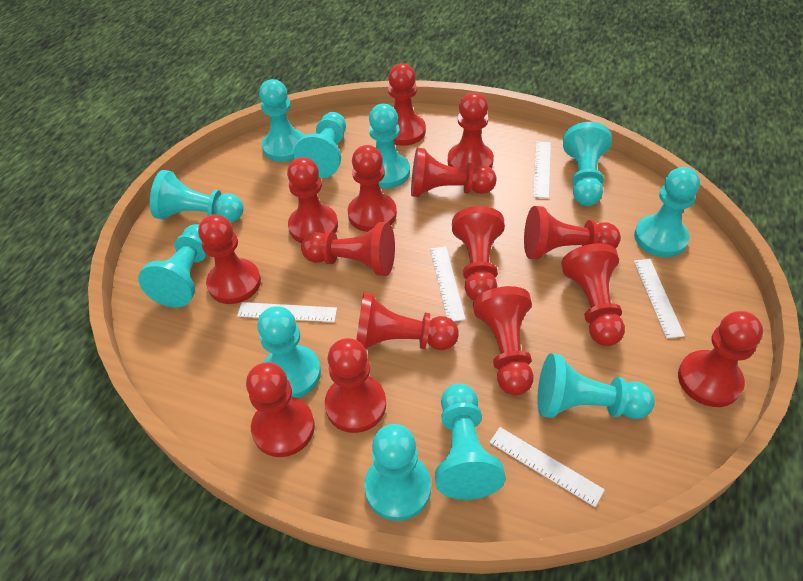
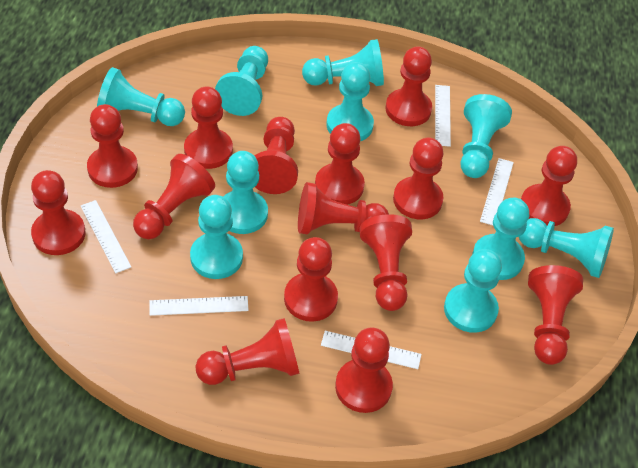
turquoise pawn: 11 -> 10

